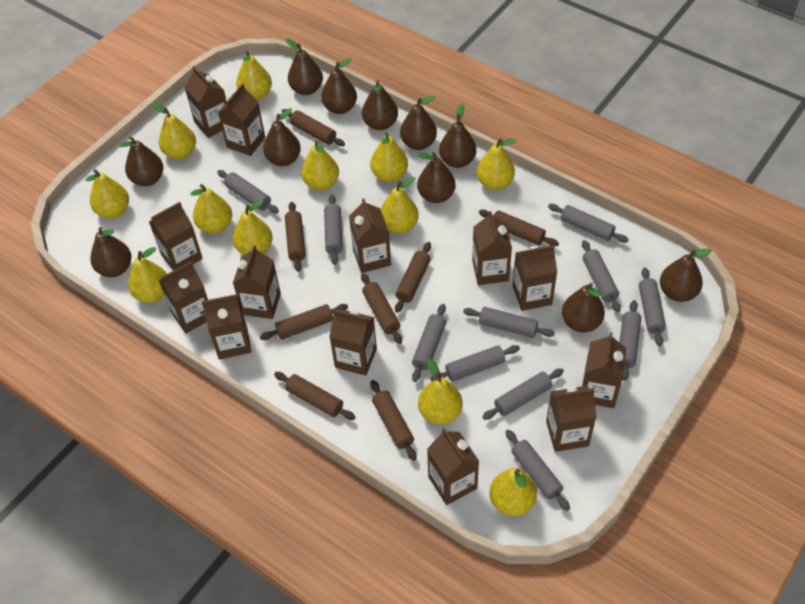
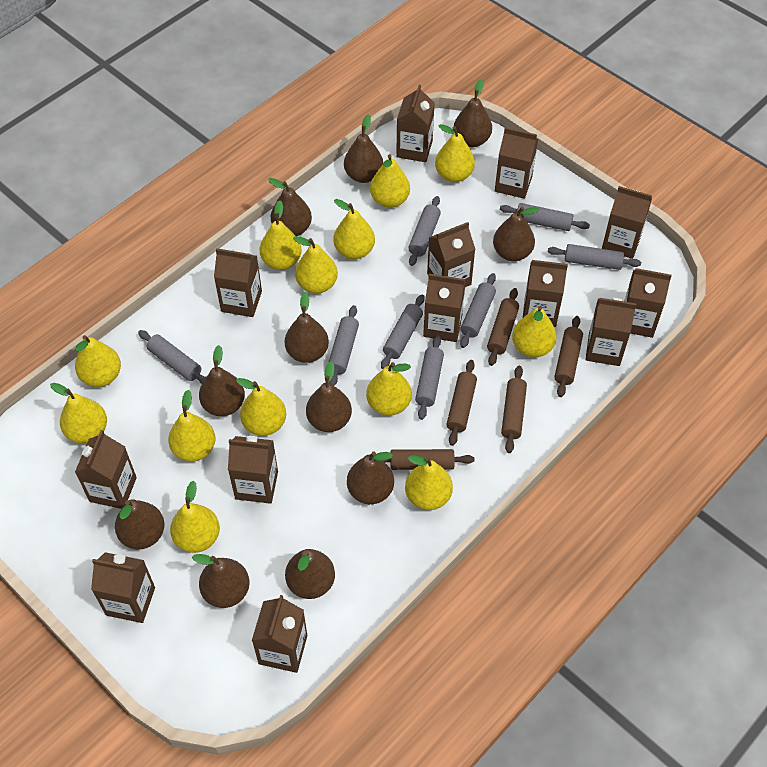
brown rolling pin: 8 -> 5
grey rolling pin: 11 -> 8
yellow pear: 12 -> 13

